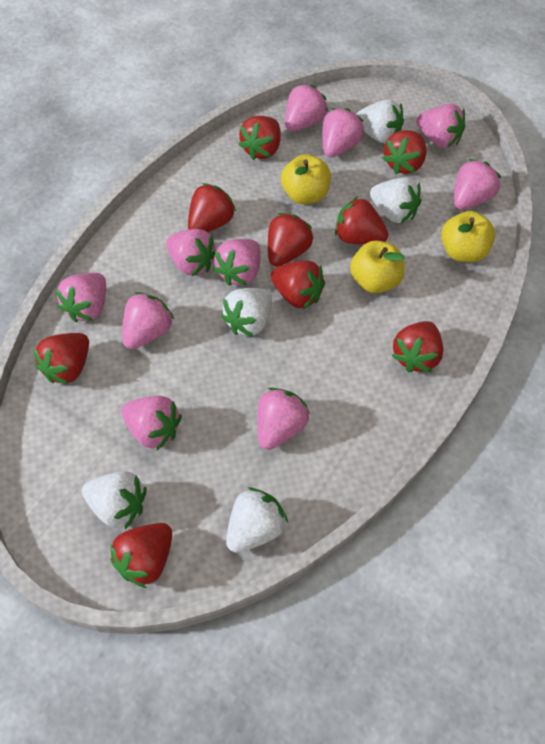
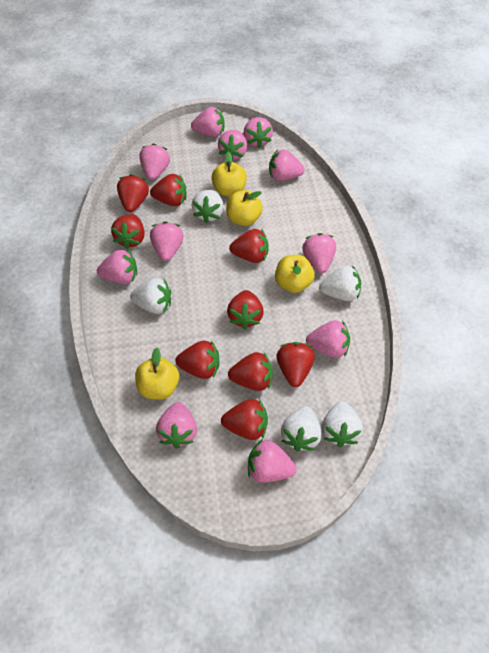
pink strawberry: 10 -> 11
yellow apple: 3 -> 4

